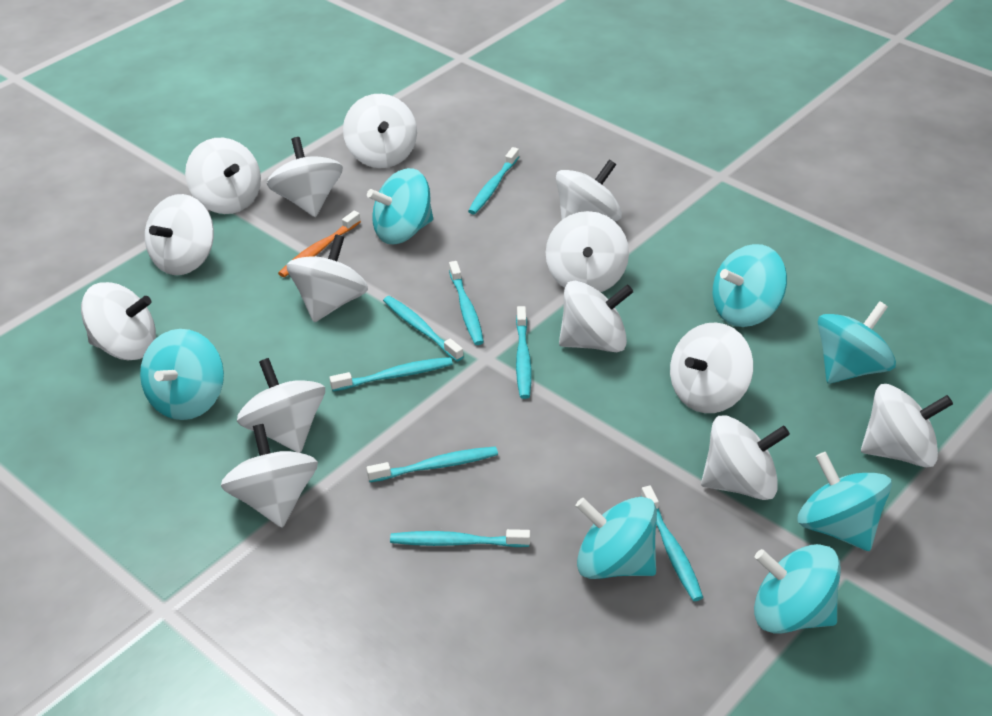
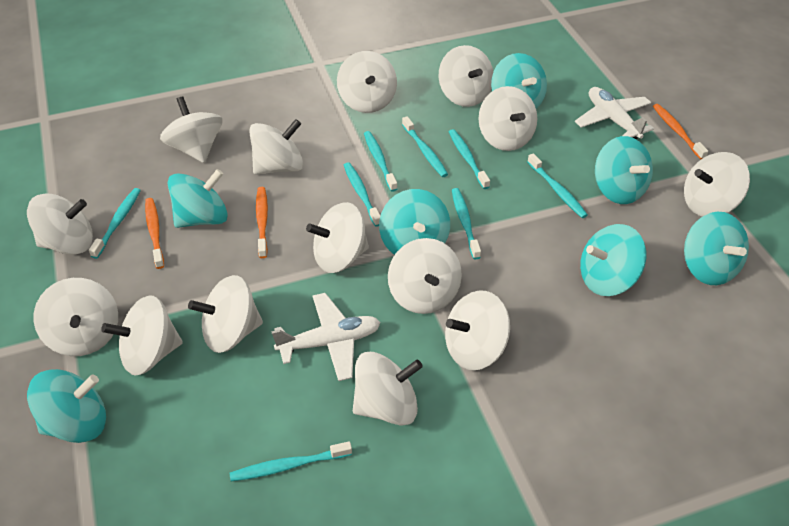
orange toothbrush: 1 -> 3
white plane: 0 -> 2

